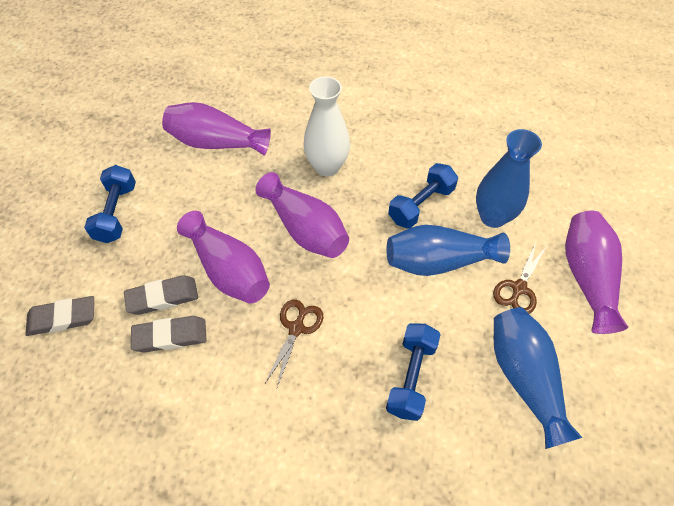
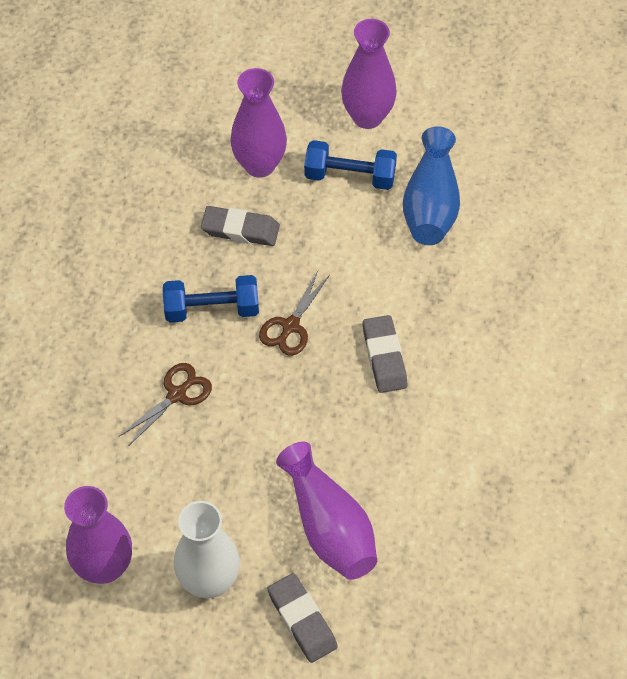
blue dumbbell: 3 -> 2
blue vase: 3 -> 1

